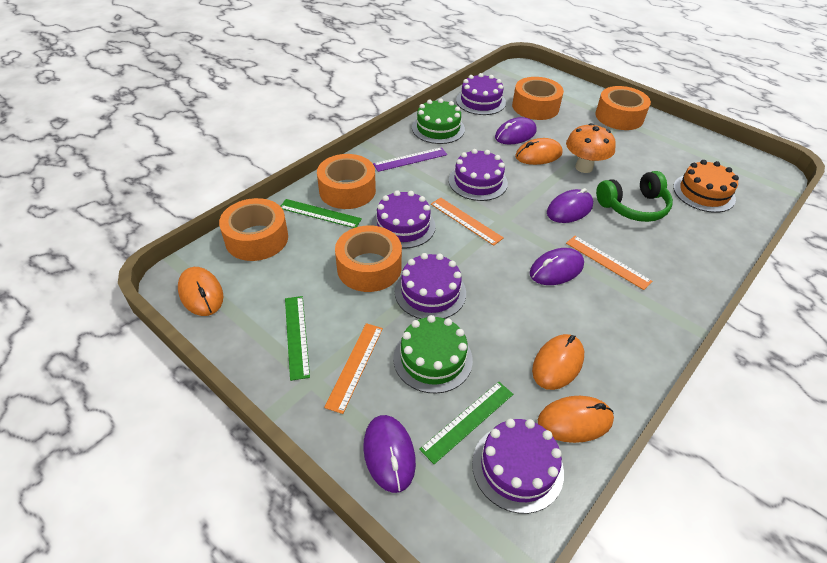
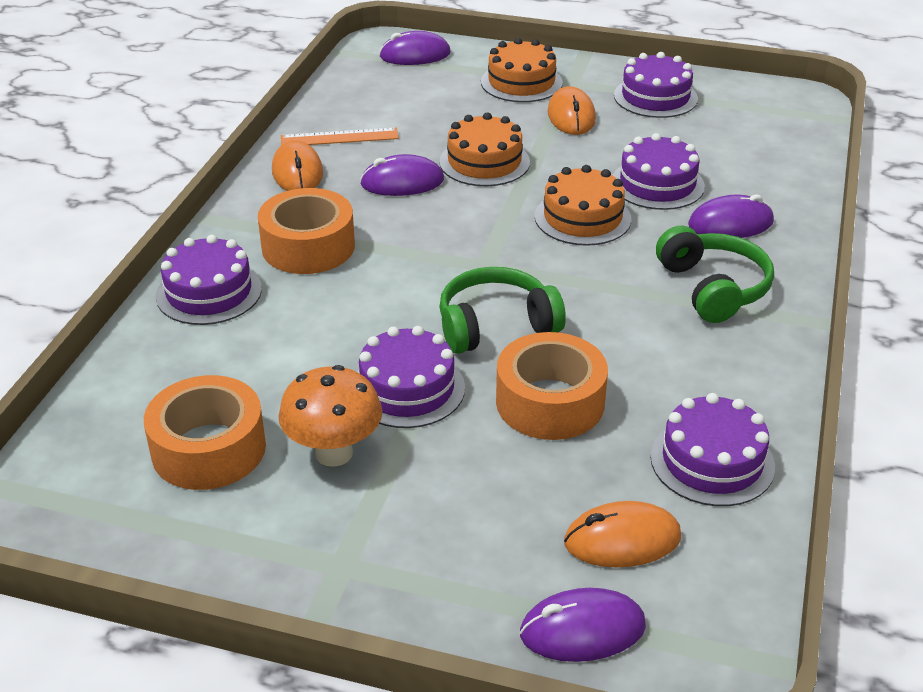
green cake: 2 -> 0
green headphones: 1 -> 2
green ruler: 3 -> 0
orange cake: 1 -> 3
orange mouse: 4 -> 3
orange ruler: 3 -> 1
orange tape: 5 -> 3
purple ruler: 1 -> 0

